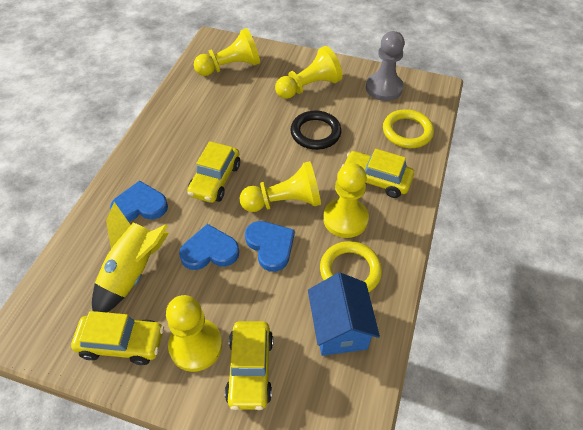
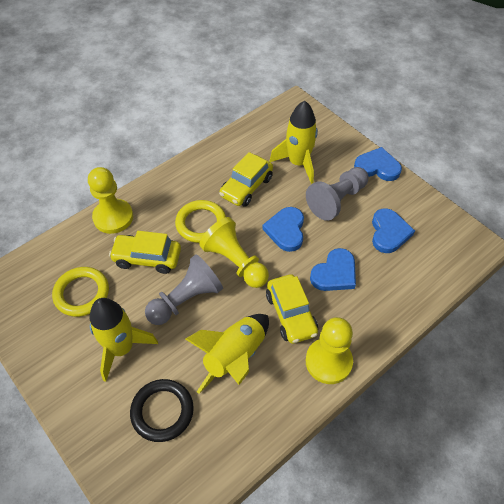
blue heart: 3 -> 4
blue house: 1 -> 0
grey pawn: 1 -> 2
yellow car: 4 -> 3
yellow pawn: 5 -> 3
yellow rocket: 1 -> 3

